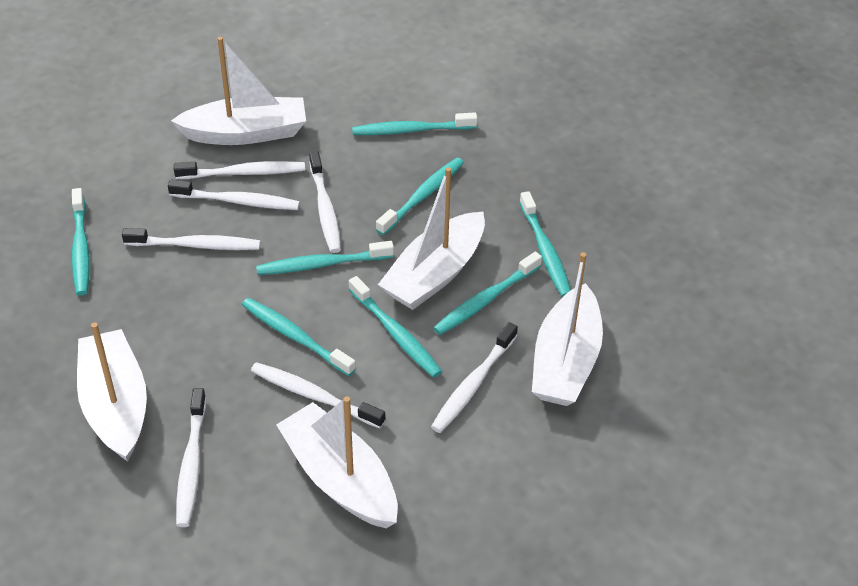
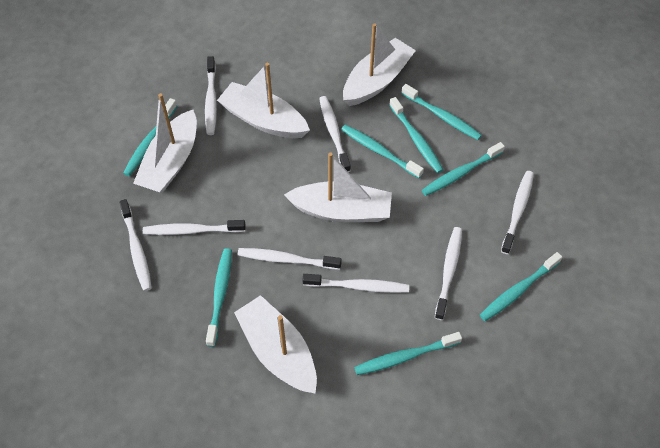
white toothbrush: 7 -> 8

